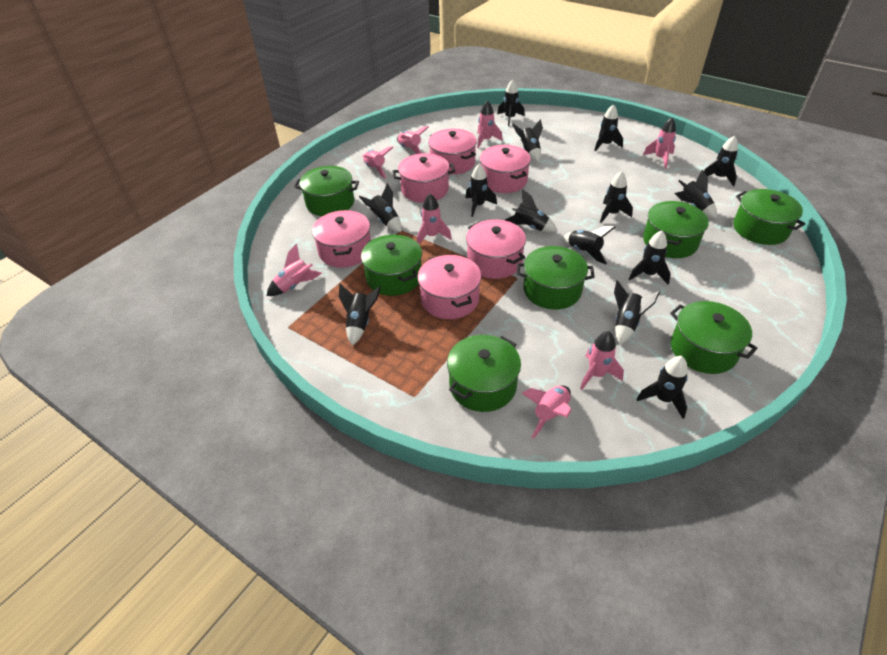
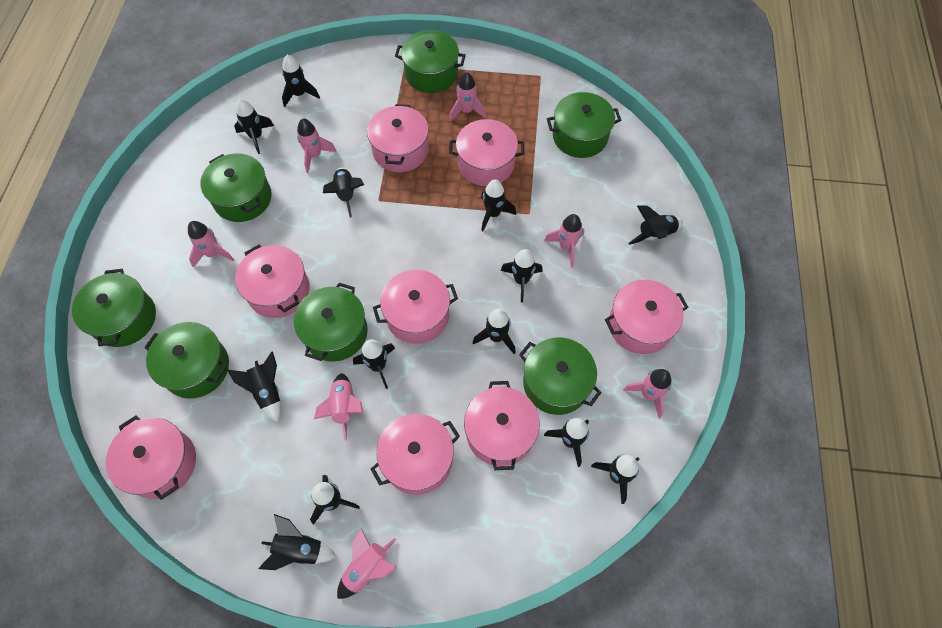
black rocket: 14 -> 13
pink pot: 6 -> 8
pink rocket: 8 -> 7

